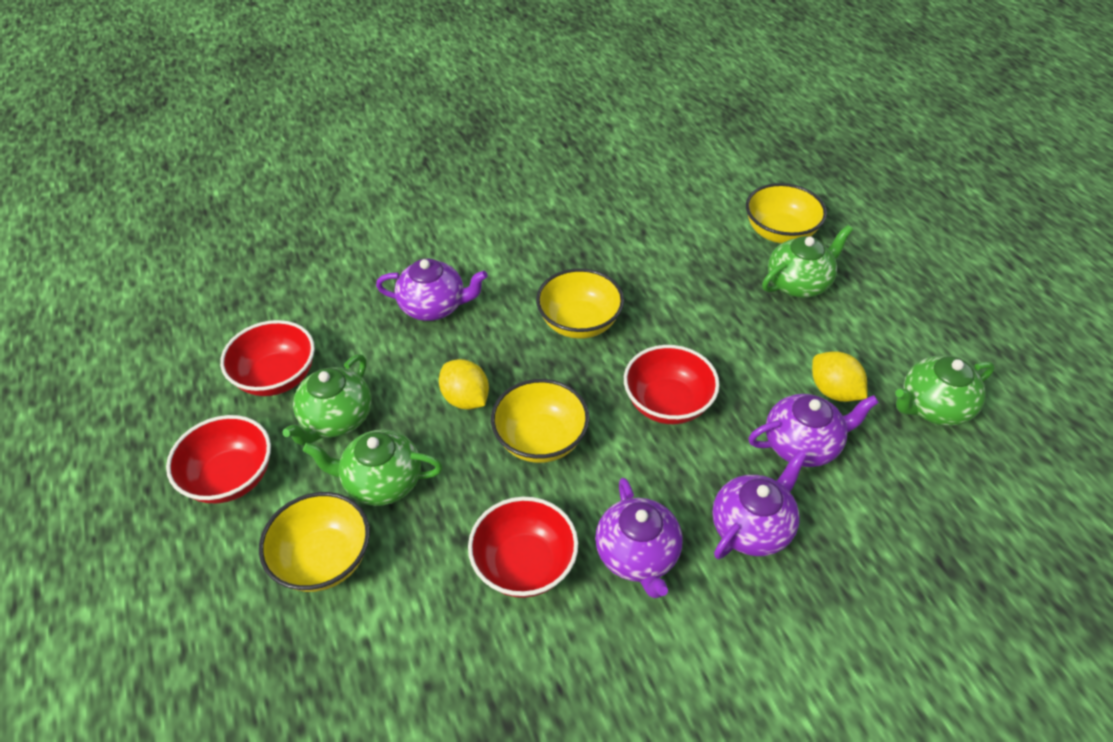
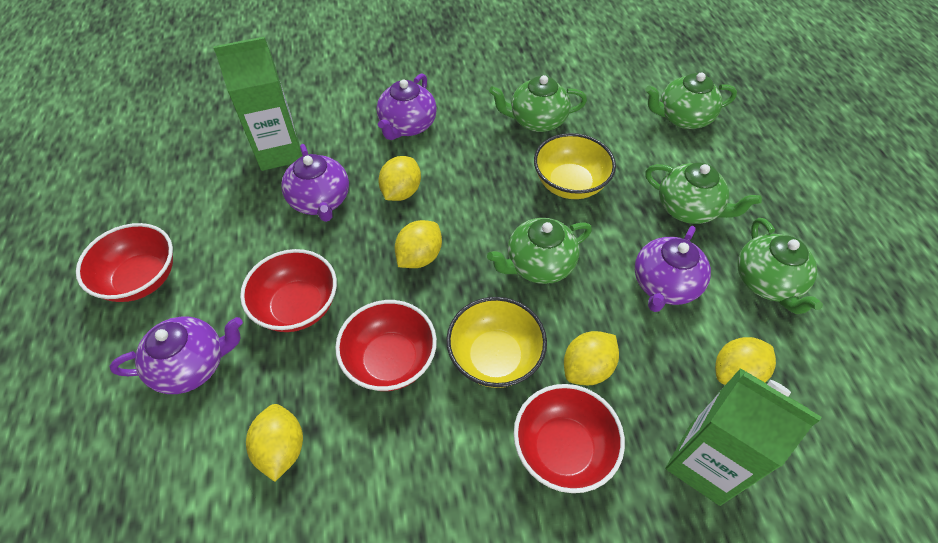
green carton: 0 -> 2
green teapot: 4 -> 5
yellow bowl: 4 -> 2
yellow lemon: 2 -> 5

